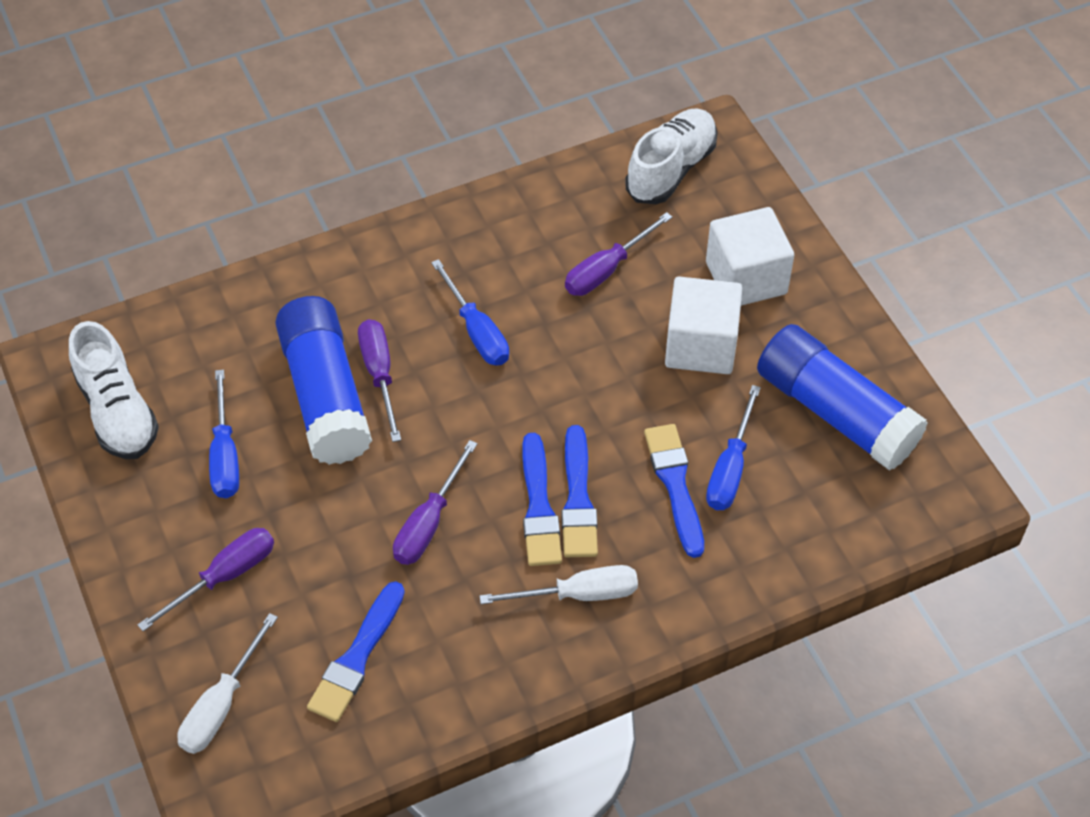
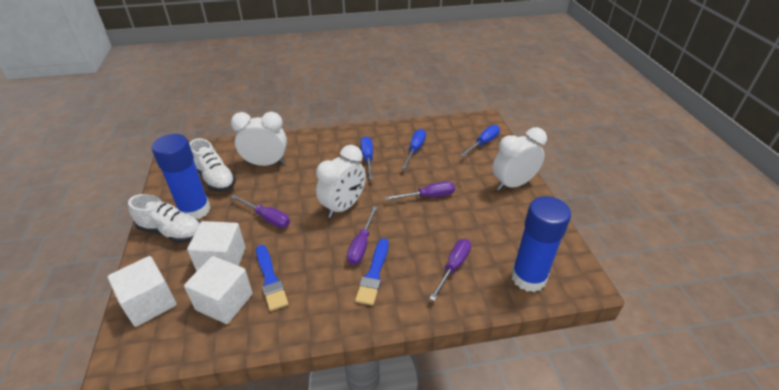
blue brush: 4 -> 2
white clock: 0 -> 3
white cube: 2 -> 3
white screwdriver: 2 -> 0

